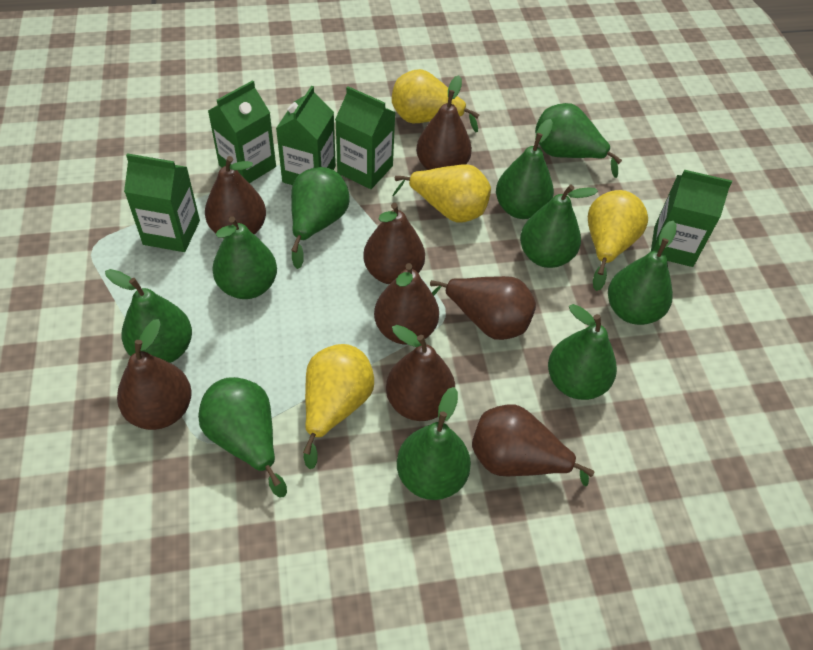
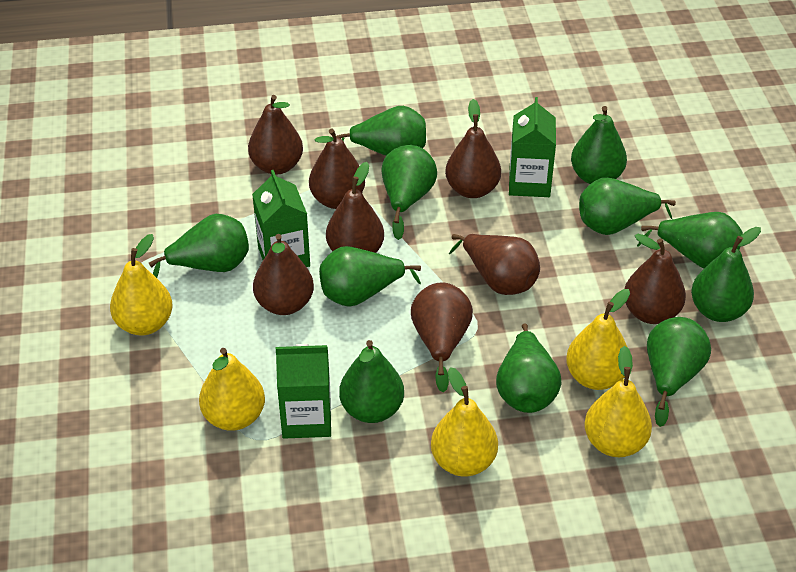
green carton: 5 -> 3
green pear: 10 -> 11
yellow pear: 4 -> 5

